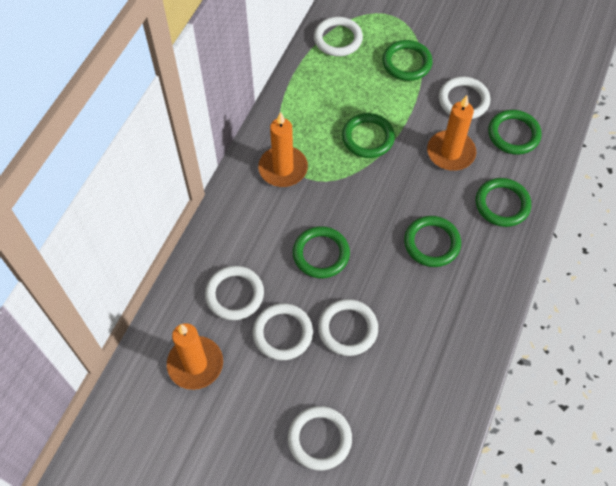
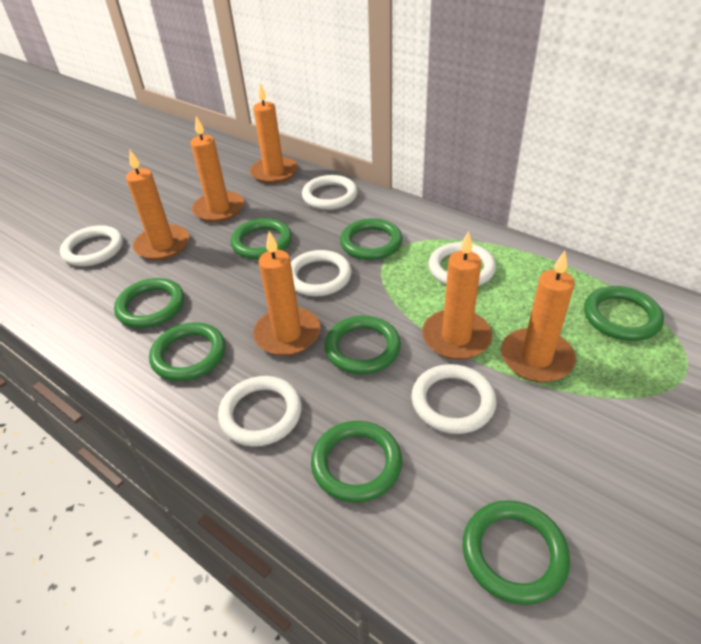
green ring: 6 -> 8
orange candle: 3 -> 6

